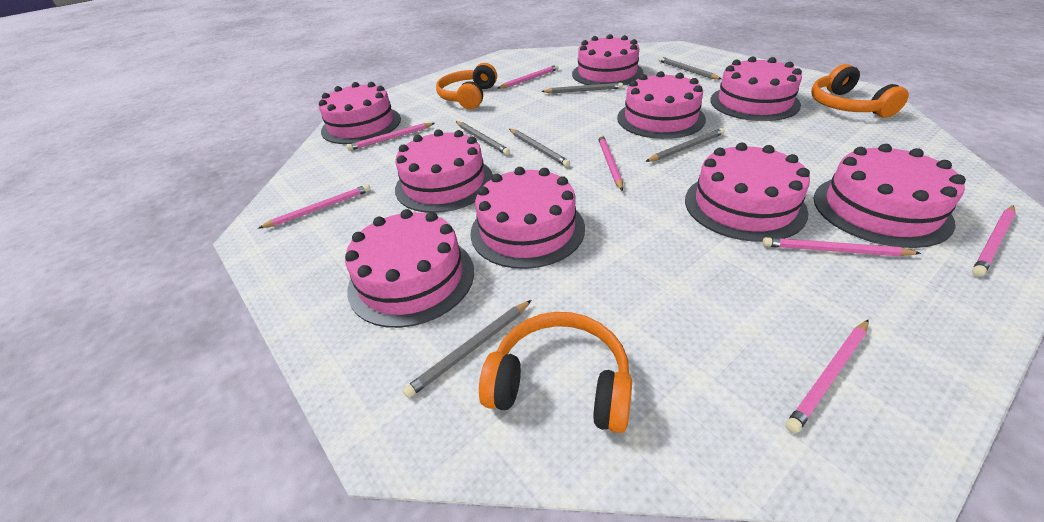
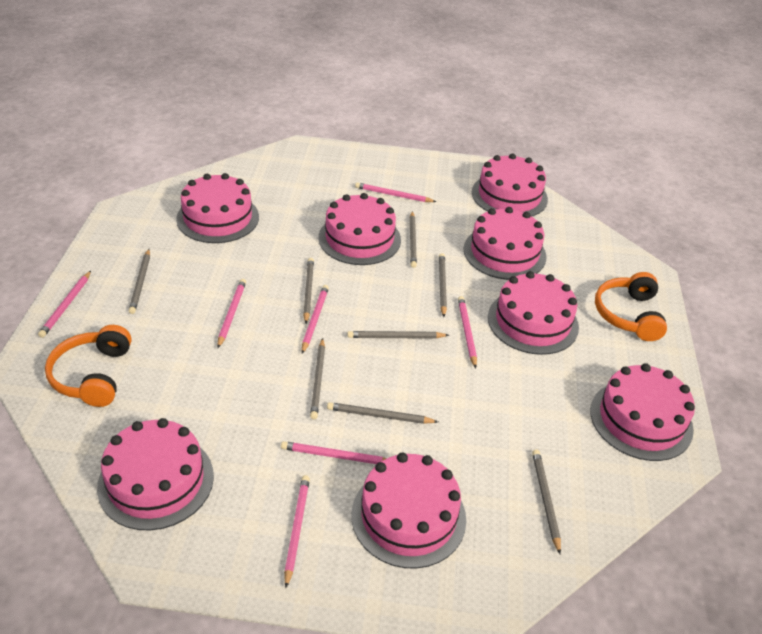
grey pencil: 6 -> 8
orange headphones: 3 -> 2
pink cake: 9 -> 8

